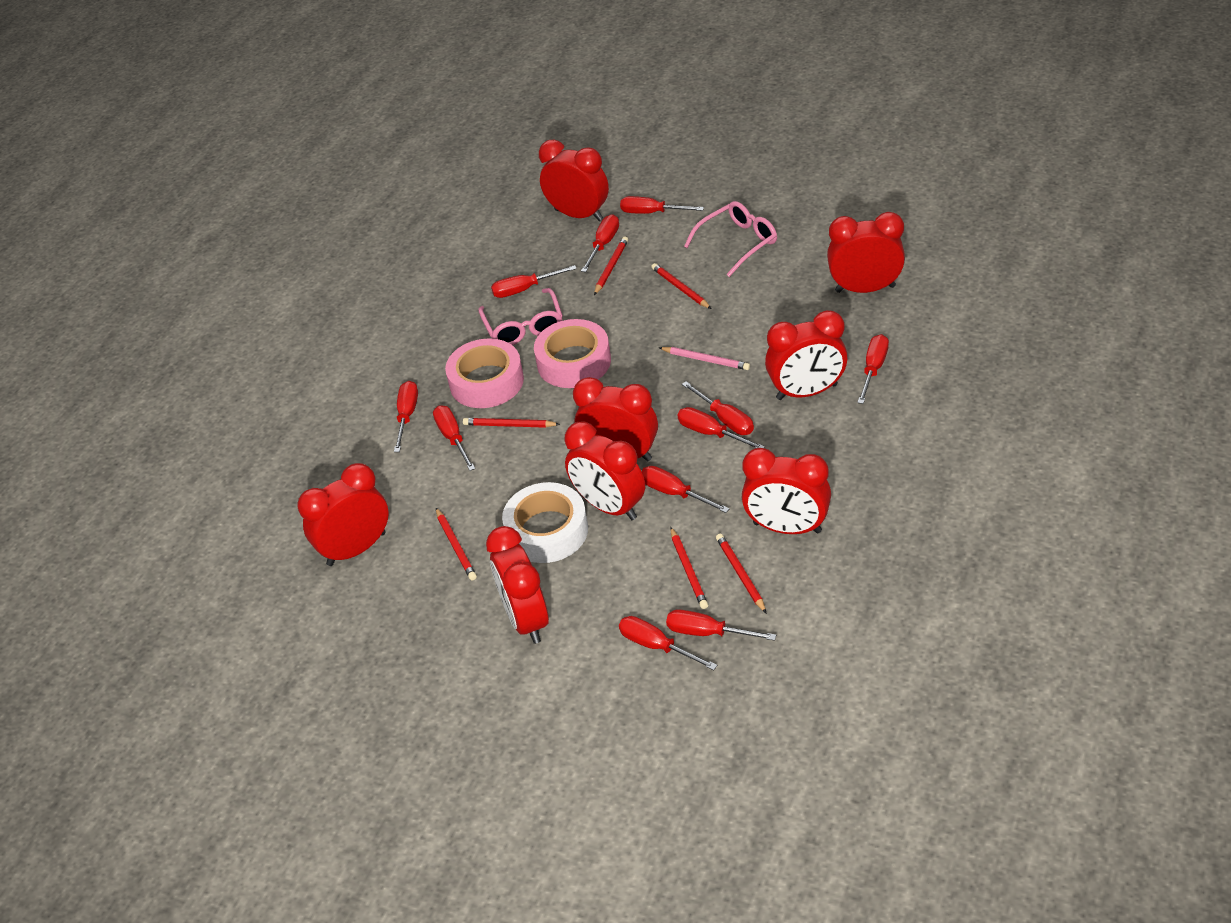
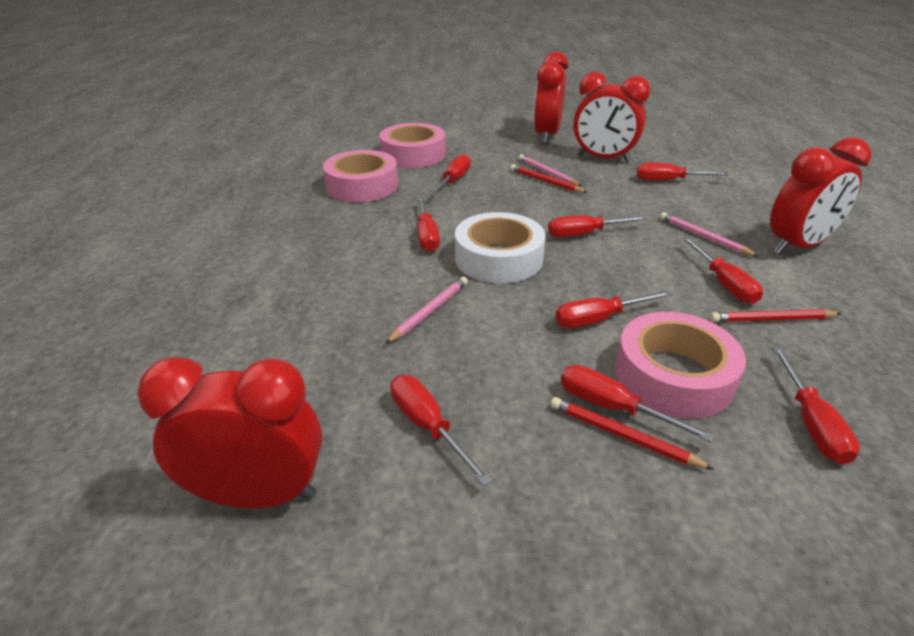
pink glasses: 2 -> 0
pink pencil: 1 -> 3
pink tape: 2 -> 3
red clock: 8 -> 4
red pencil: 6 -> 3
red screwdriver: 11 -> 9

